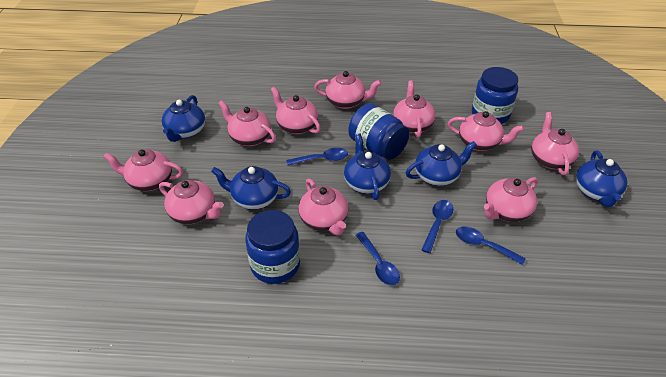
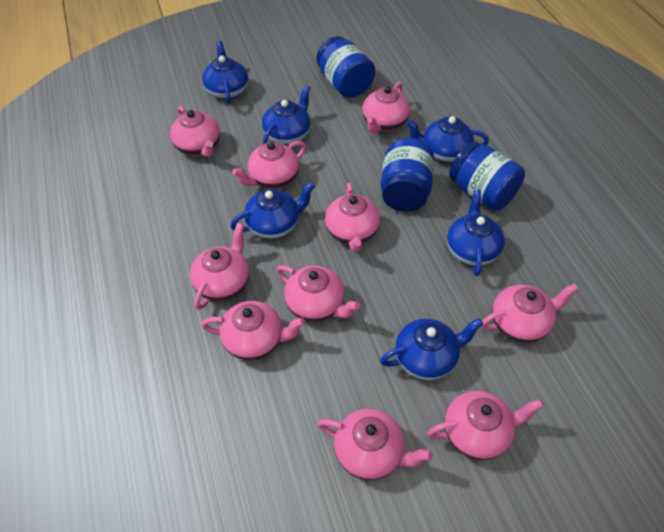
blue spoon: 4 -> 0
blue teapot: 5 -> 6

